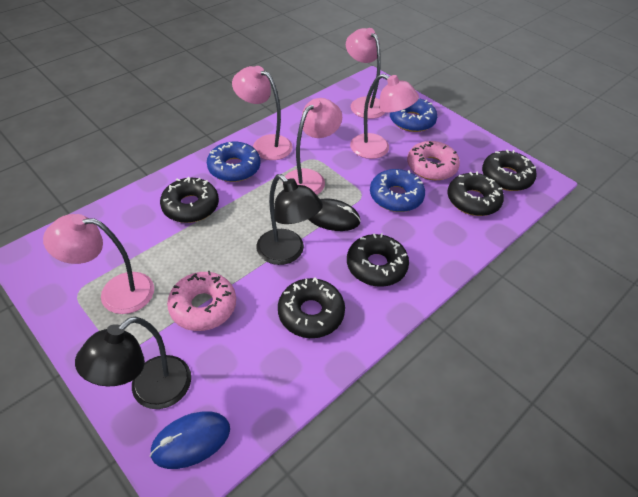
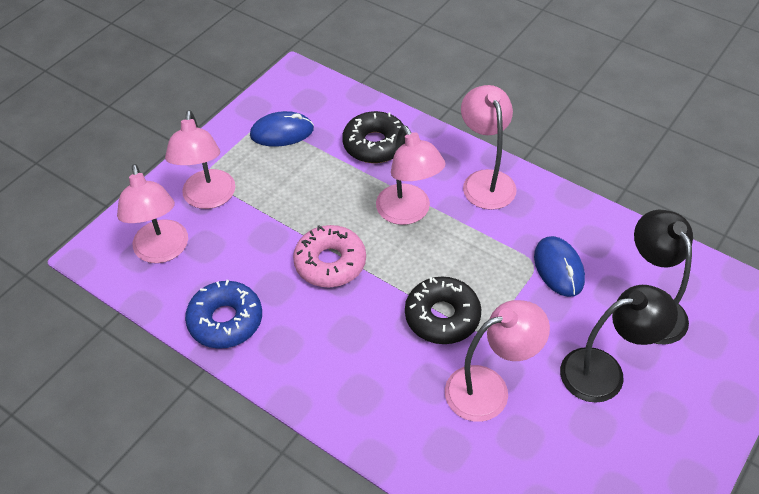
black donut: 5 -> 2
black mouse: 1 -> 0
blue donut: 3 -> 1
blue mouse: 1 -> 2
pink donut: 2 -> 1

